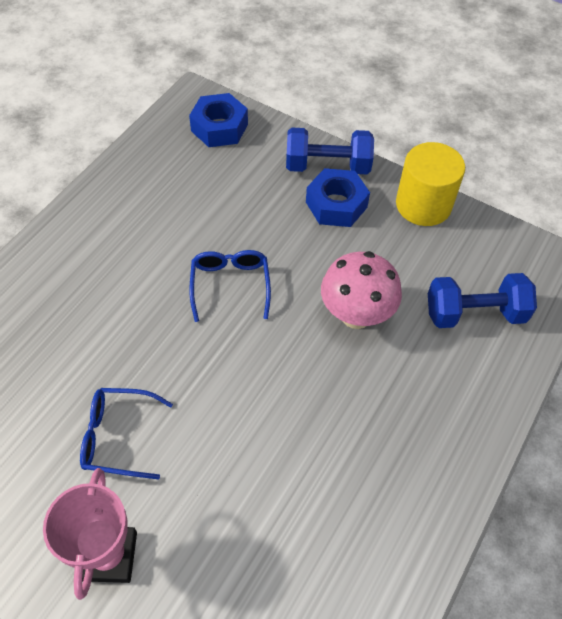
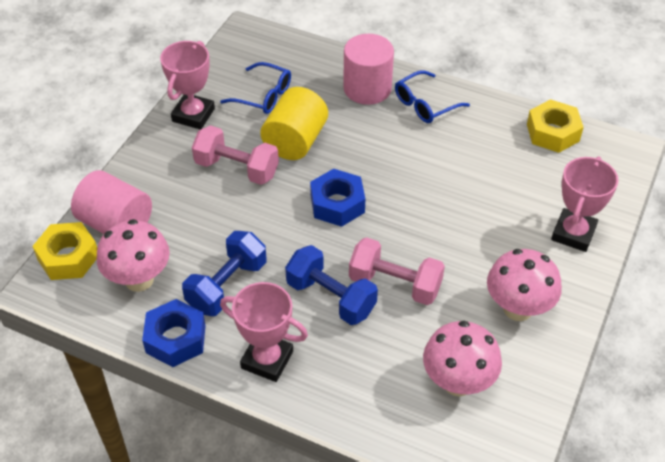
pink cylinder: 0 -> 2
pink dumbbell: 0 -> 2
pink mushroom: 1 -> 3
pink trophy: 1 -> 3
yellow nut: 0 -> 2

